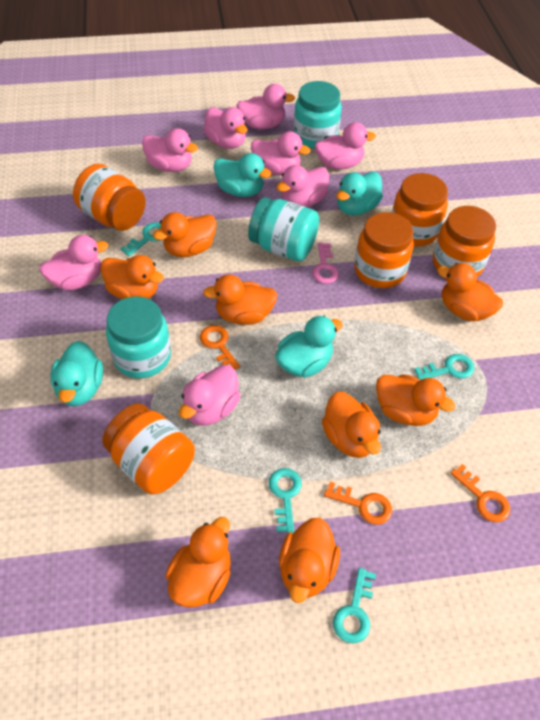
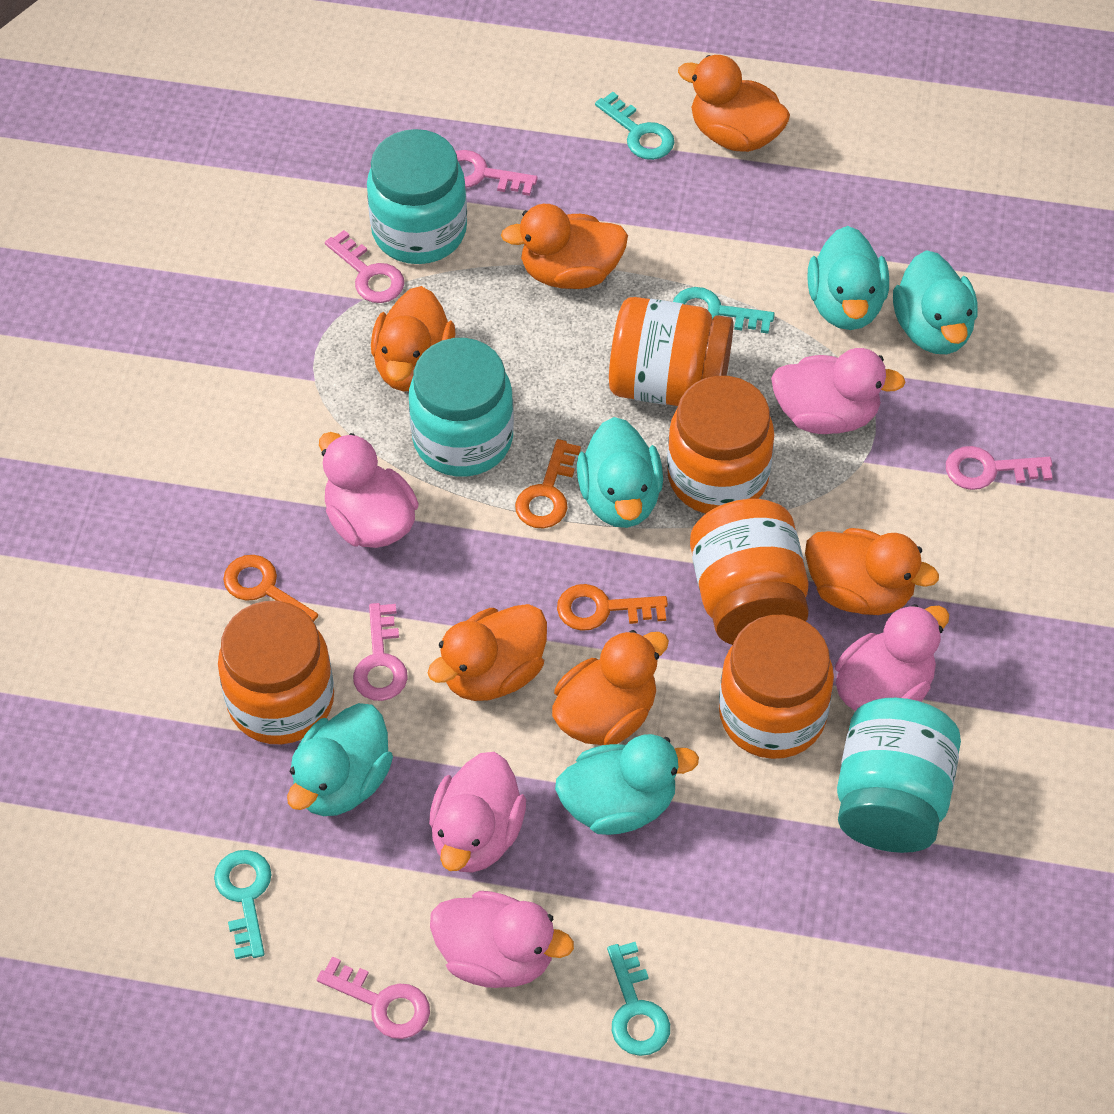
orange duck: 8 -> 6
pink duck: 8 -> 5
pink key: 1 -> 5
turquoise duck: 4 -> 5

